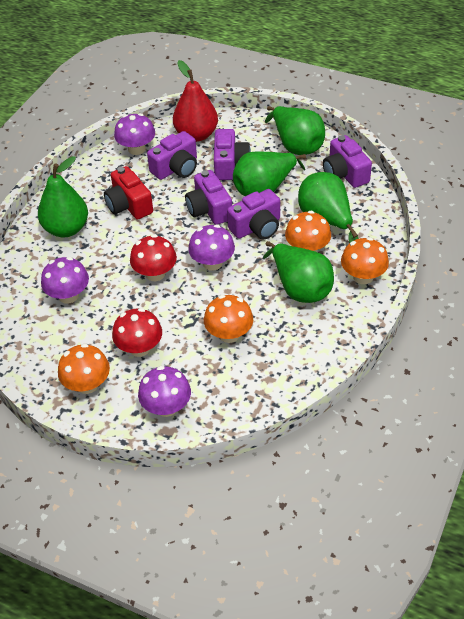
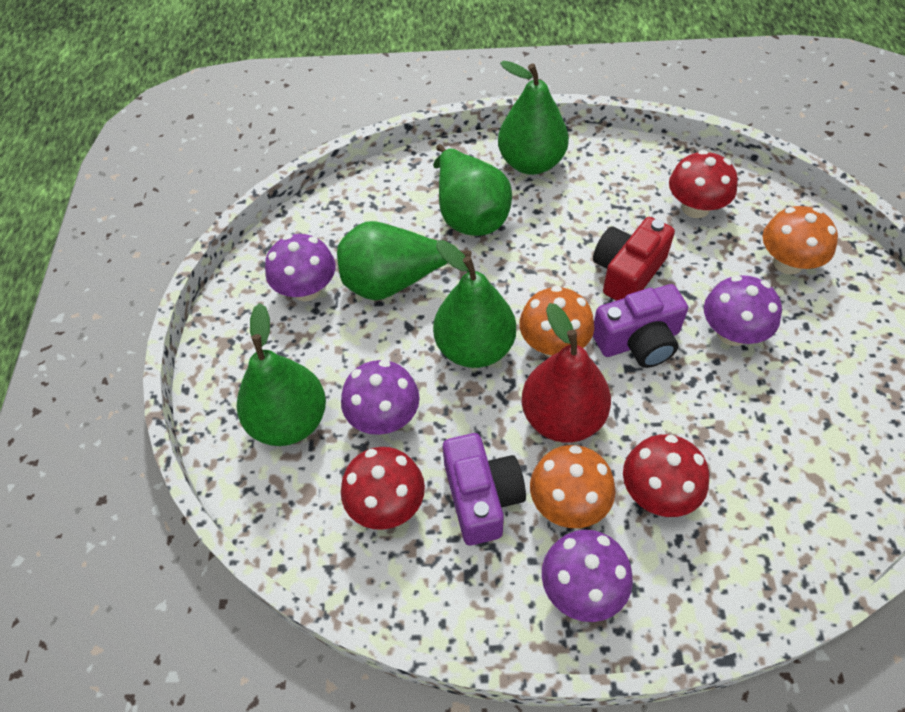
orange mushroom: 4 -> 3
purple camera: 5 -> 2
red mushroom: 2 -> 3

